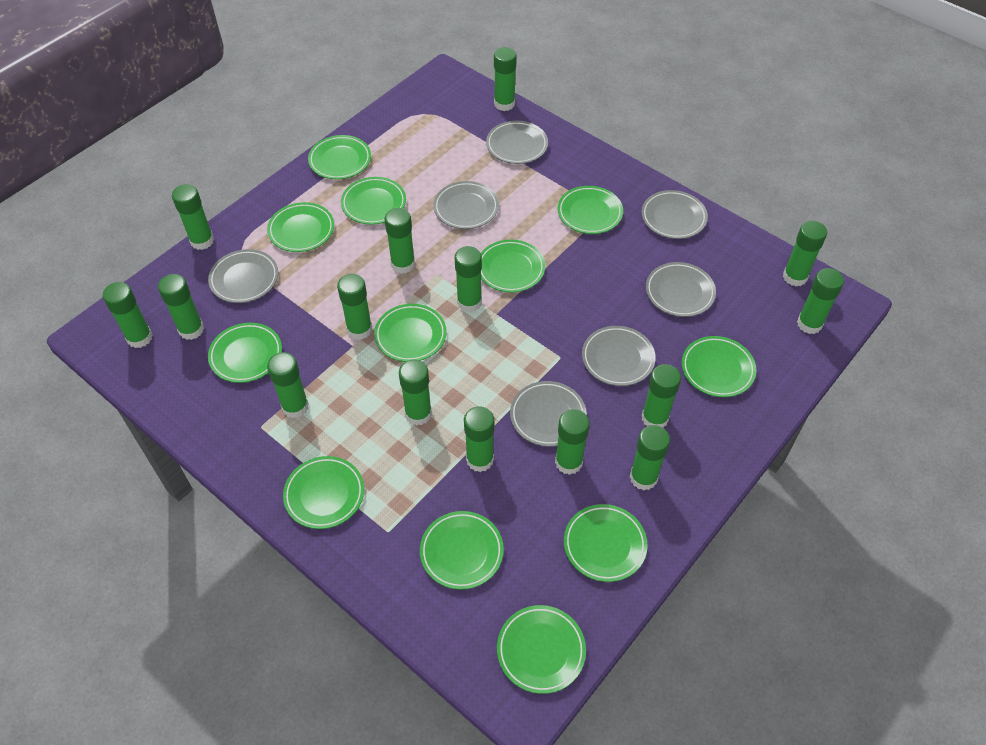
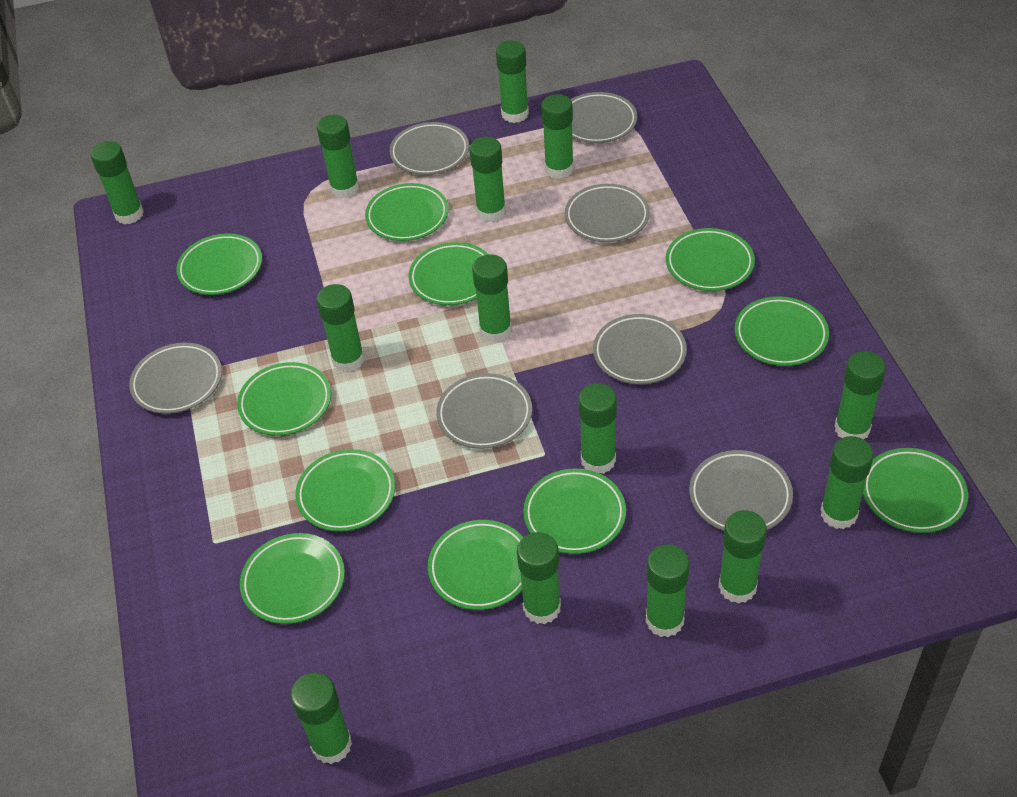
green glue stick: 15 -> 14
green plate: 12 -> 11

